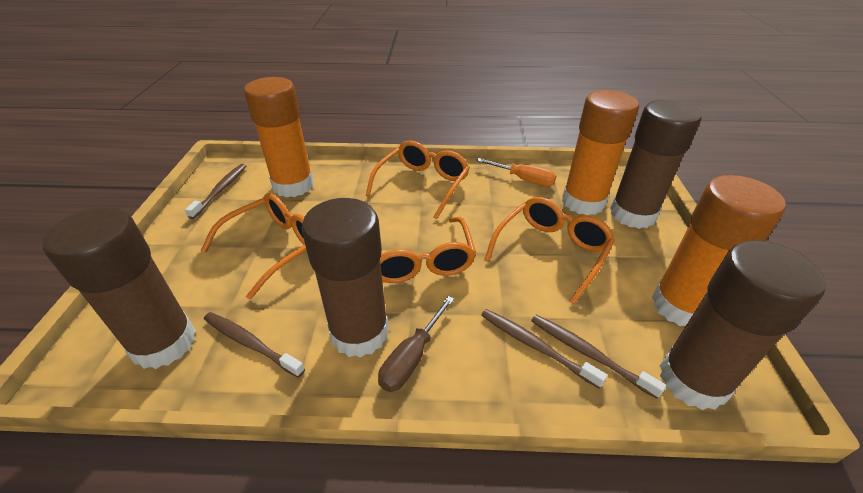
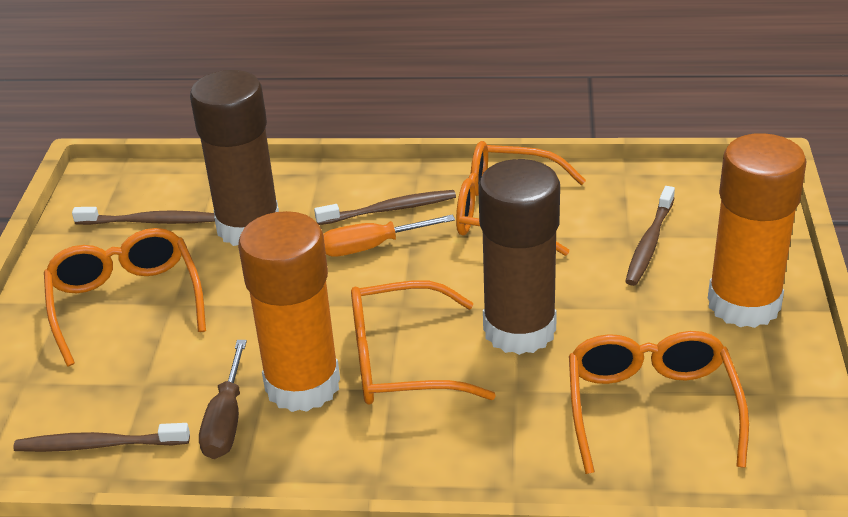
brown glue stick: 4 -> 2
orange glue stick: 3 -> 2

